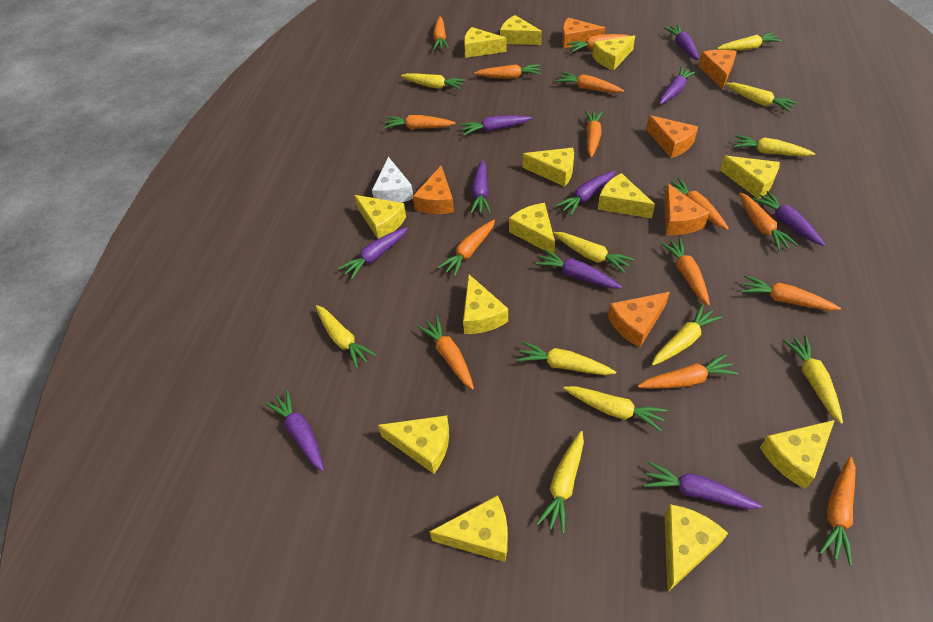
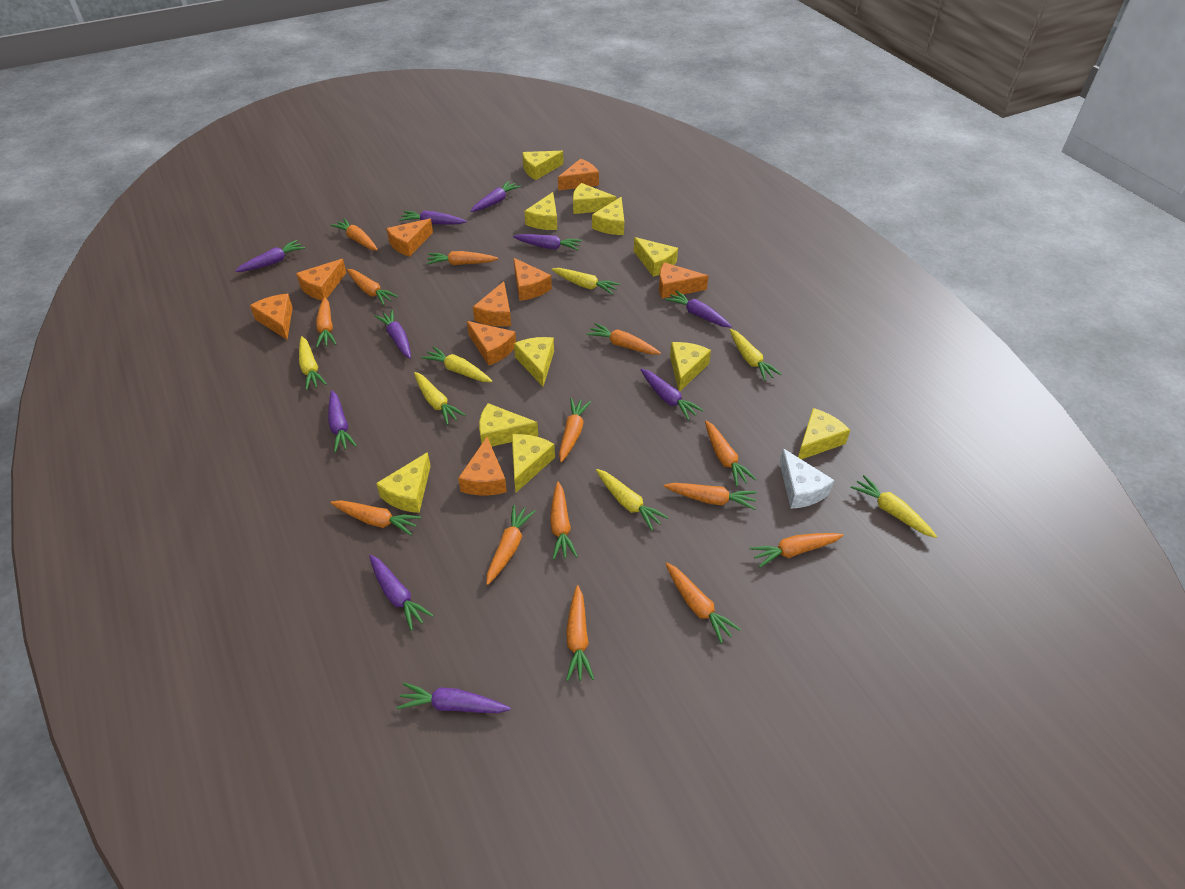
orange cheese: 6 -> 9
yellow carrot: 11 -> 7
yellow cheese: 13 -> 11

